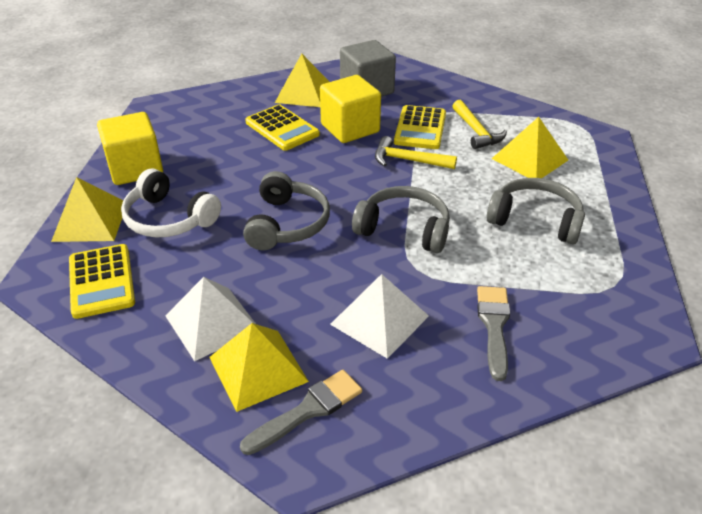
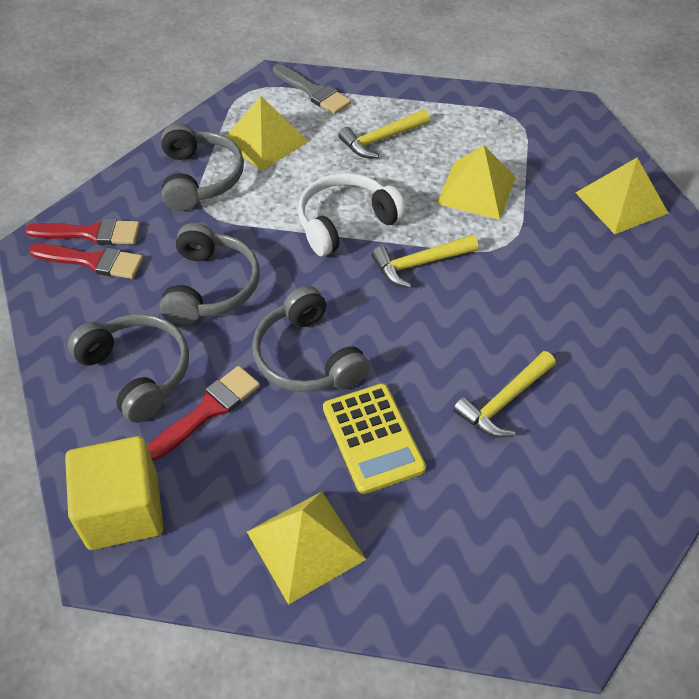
grey brush: 2 -> 1
grey cube: 1 -> 0
grey headphones: 3 -> 4
red brush: 0 -> 3
white pyramid: 2 -> 0
yellow calculator: 3 -> 1
yellow cube: 2 -> 1
yellow hammer: 2 -> 3

